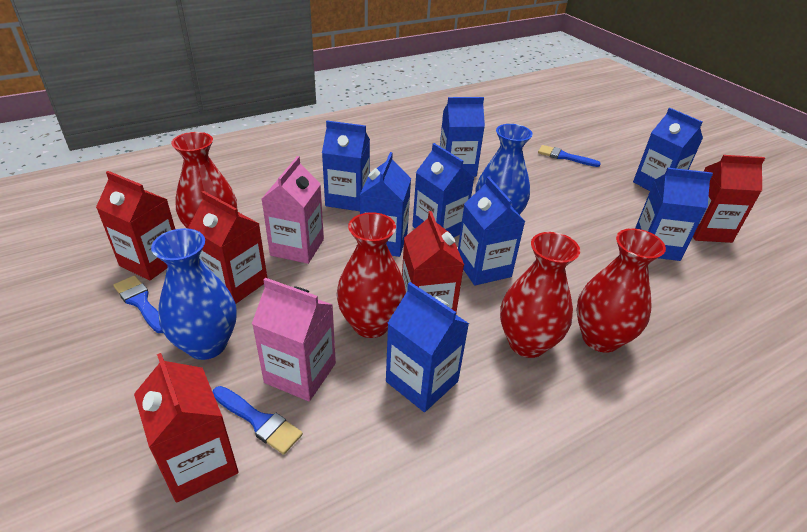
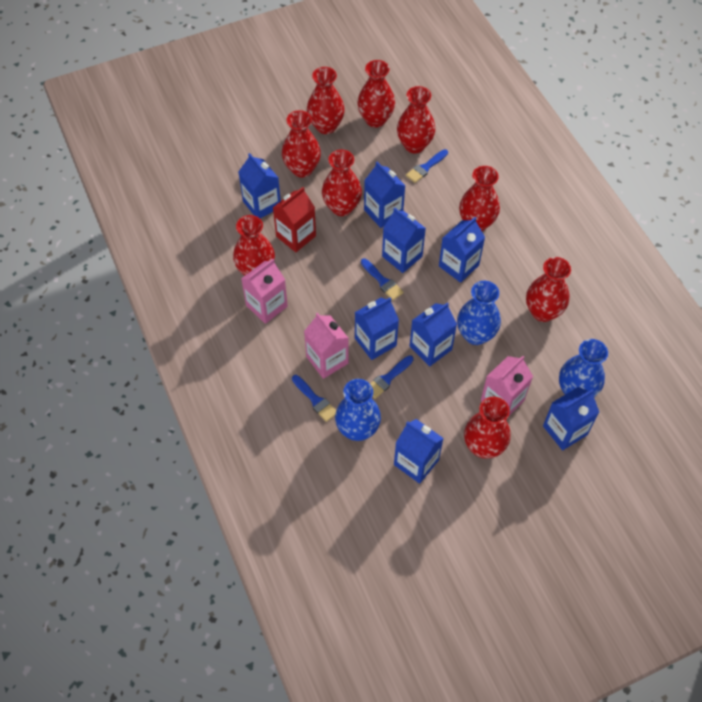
blue brush: 3 -> 4
blue vase: 2 -> 3
pink carton: 2 -> 3
red carton: 5 -> 1
red vase: 4 -> 9

